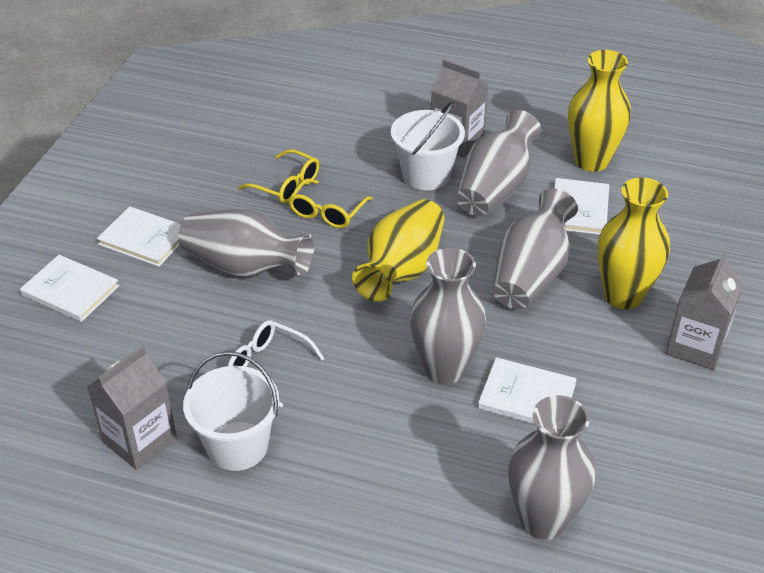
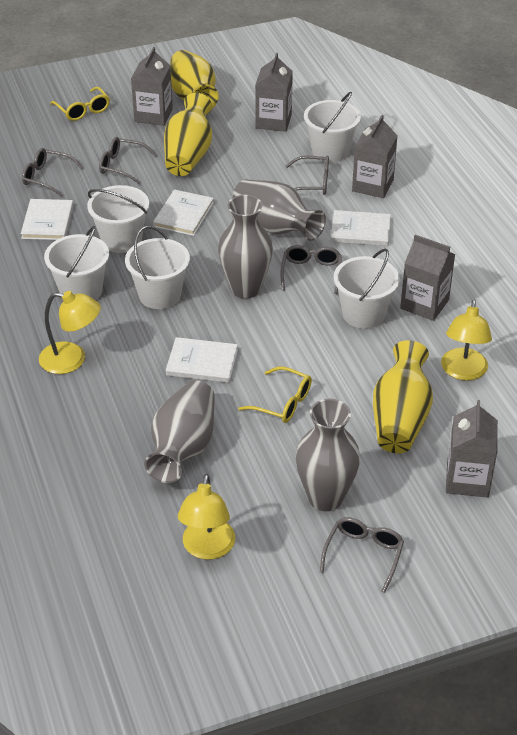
grey carton: 3 -> 5
grey glasses: 0 -> 5
grey vase: 5 -> 4
white bucket: 2 -> 5
white glasses: 1 -> 0
yellow lamp: 0 -> 3

